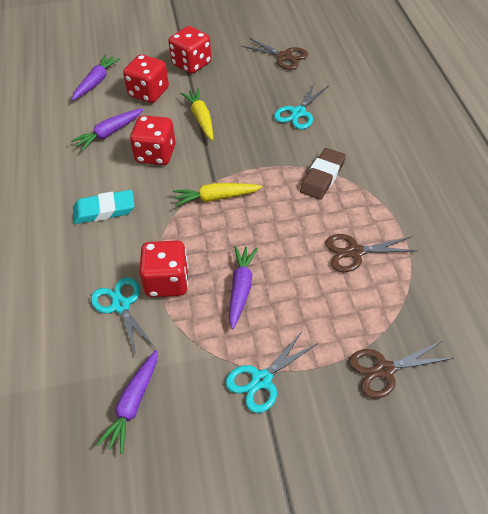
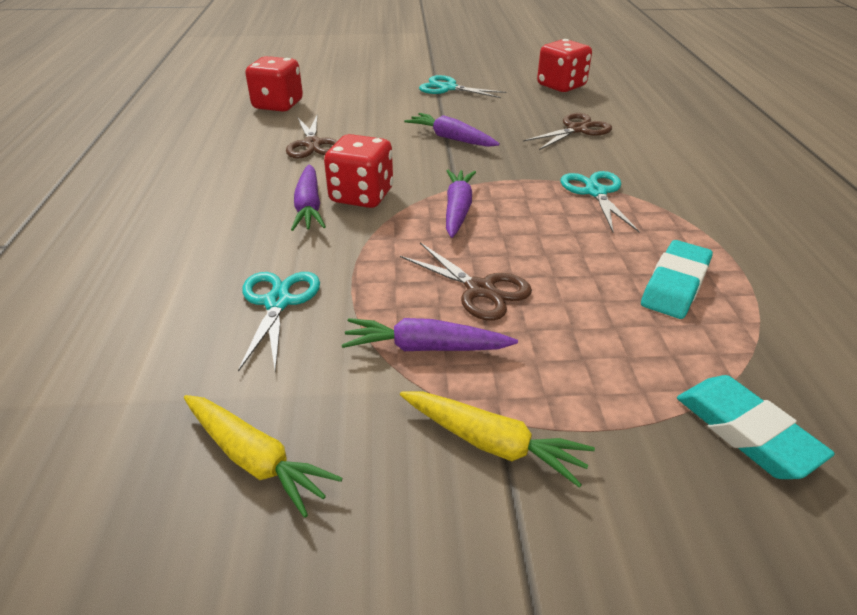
brown eraser: 1 -> 0
red dice: 4 -> 3
turquoise eraser: 1 -> 2

